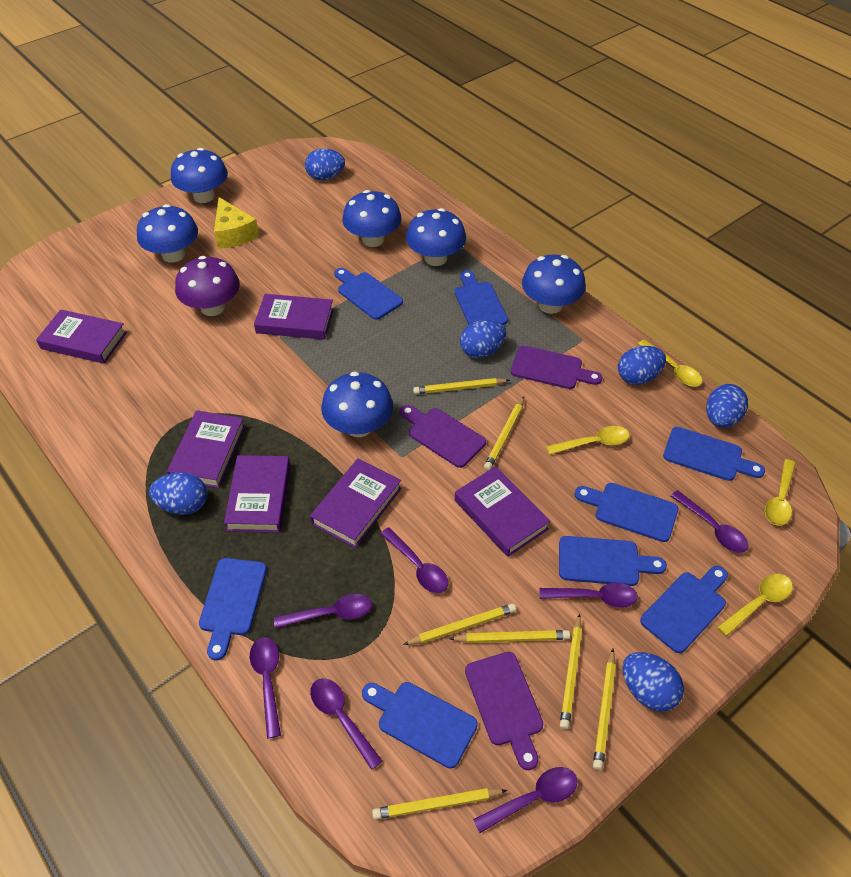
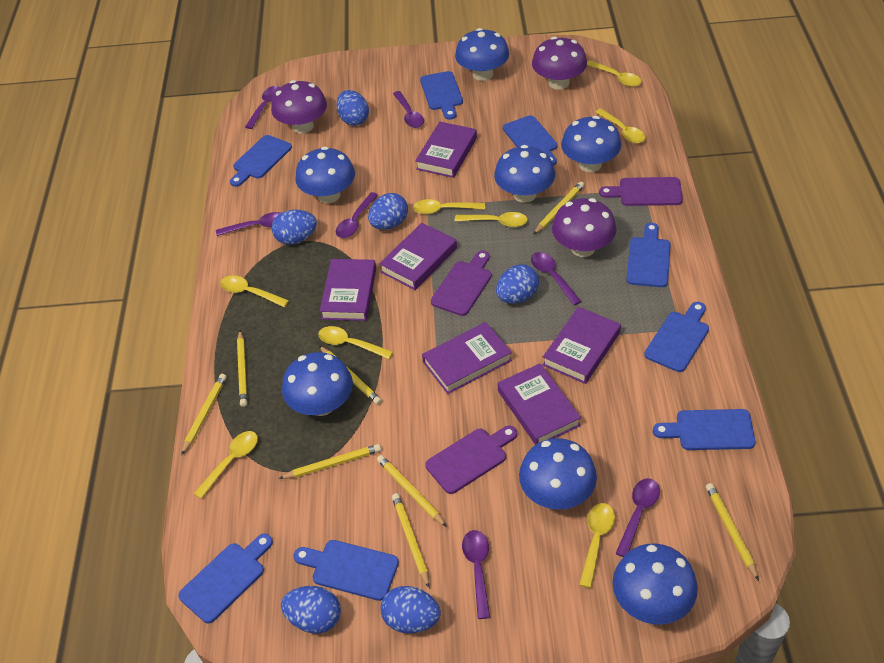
blue mushroom: 6 -> 7
purple mushroom: 1 -> 3
yellow cheese: 1 -> 0
yellow pencil: 7 -> 8
yellow spoon: 4 -> 8

